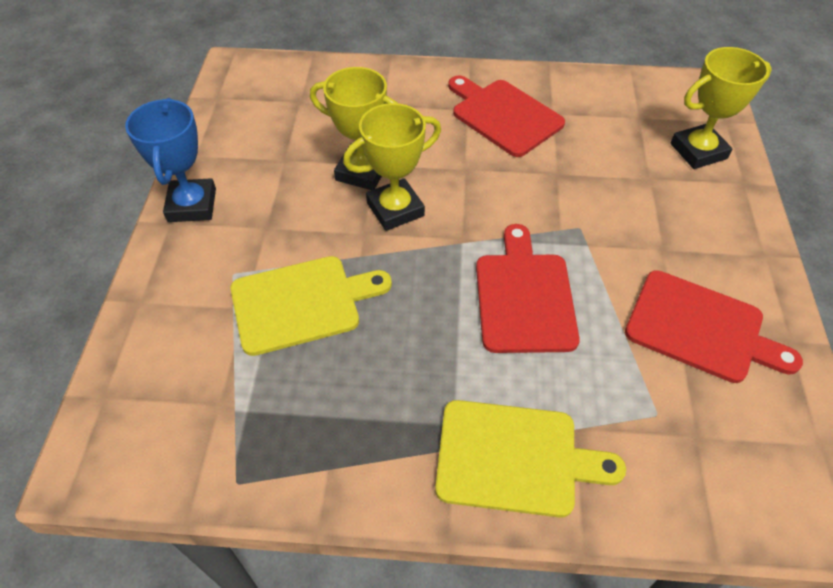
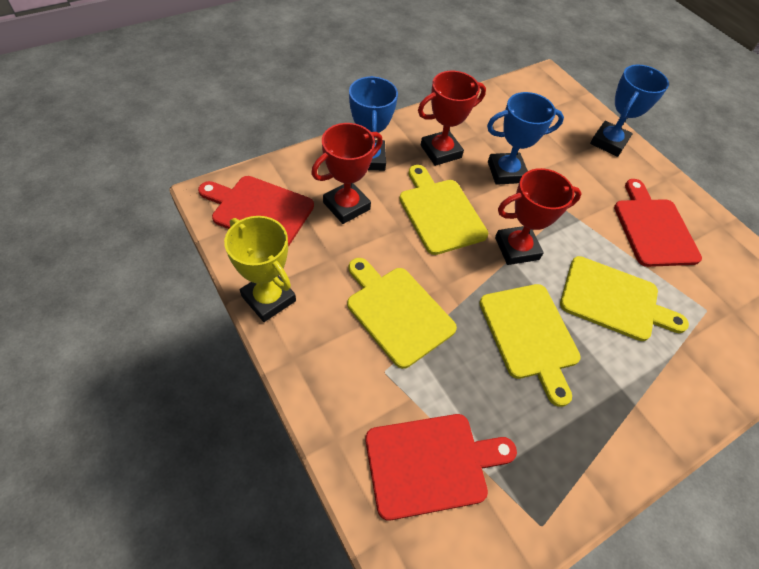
blue trophy: 1 -> 3
red trophy: 0 -> 3
yellow cutting board: 2 -> 4
yellow trophy: 3 -> 1

